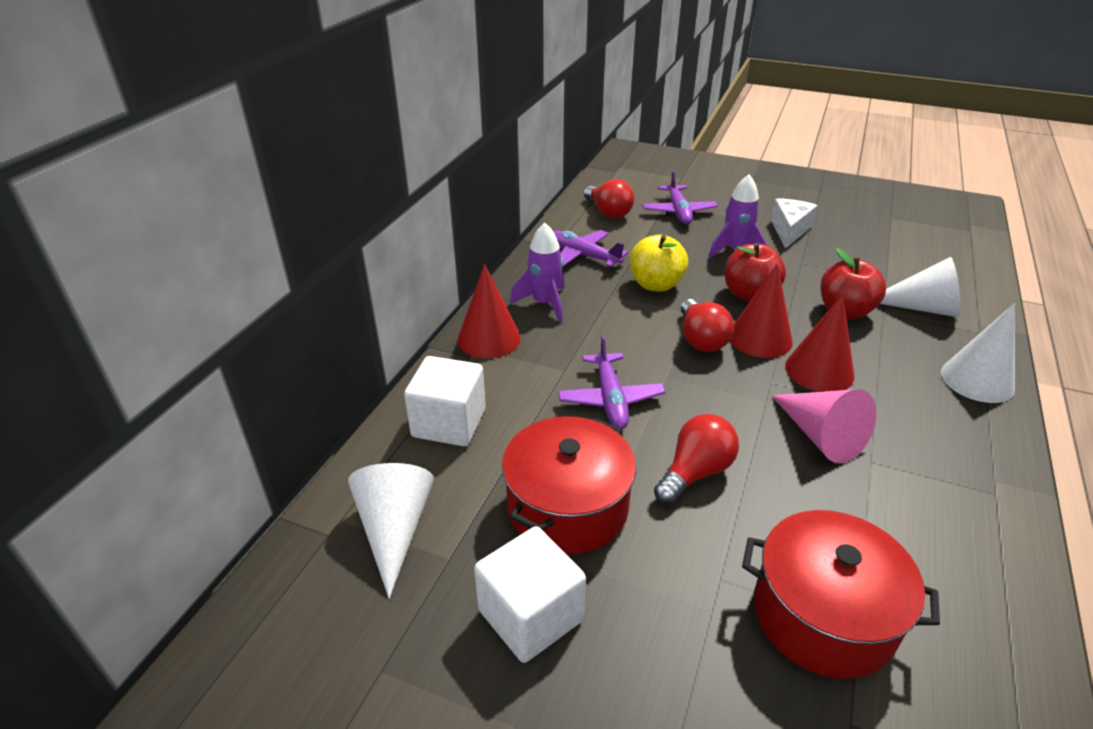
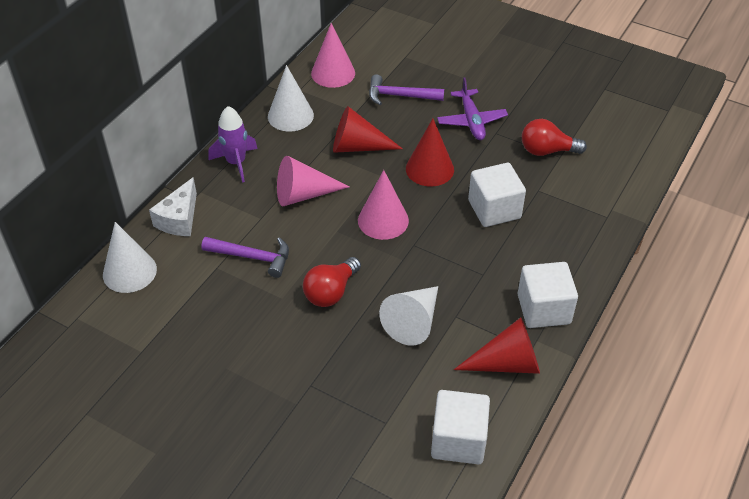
pink cone: 1 -> 3
purple hammer: 0 -> 2
purple plane: 3 -> 1
purple rocket: 2 -> 1
red apple: 2 -> 0
red light bulb: 3 -> 2
red pot: 2 -> 0
white cube: 2 -> 3
yellow apple: 1 -> 0

